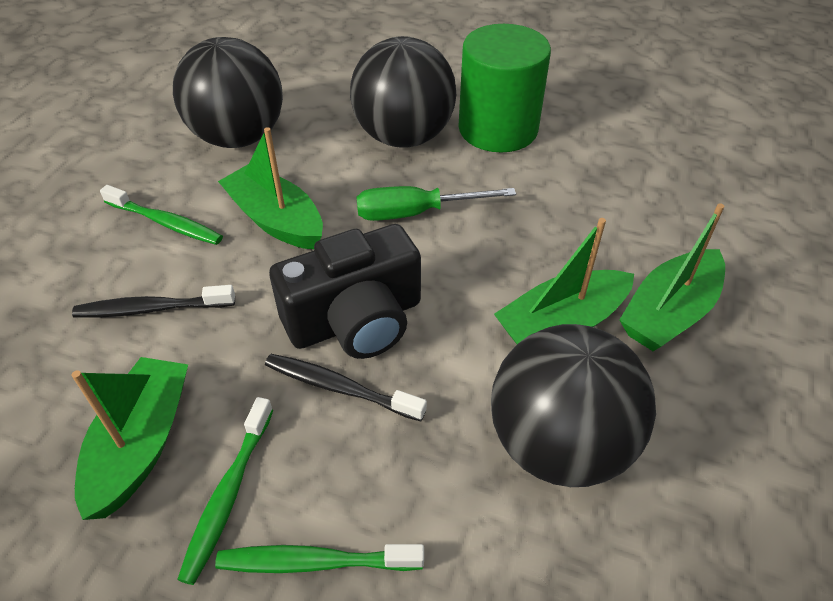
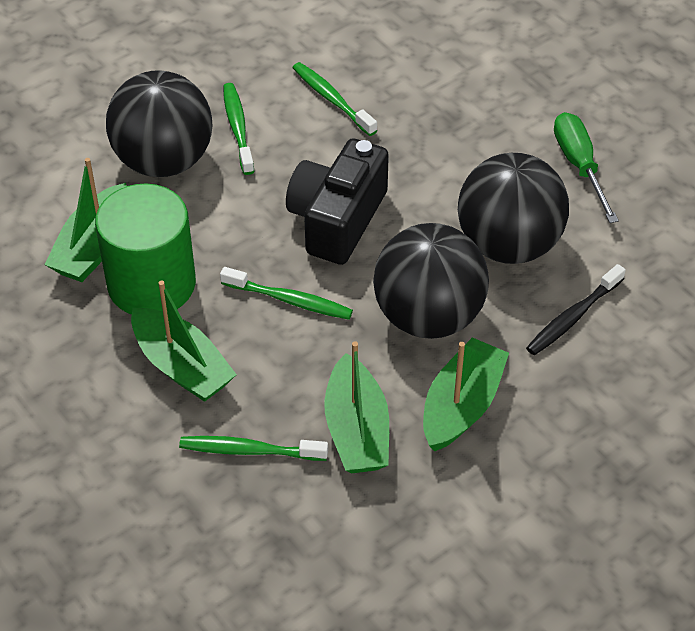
black toothbrush: 2 -> 1
green toothbrush: 3 -> 4

